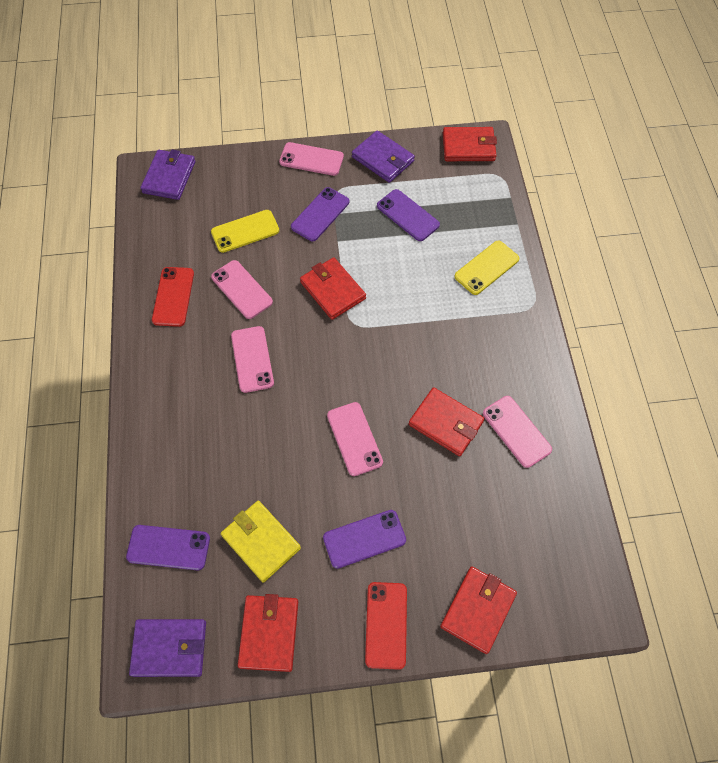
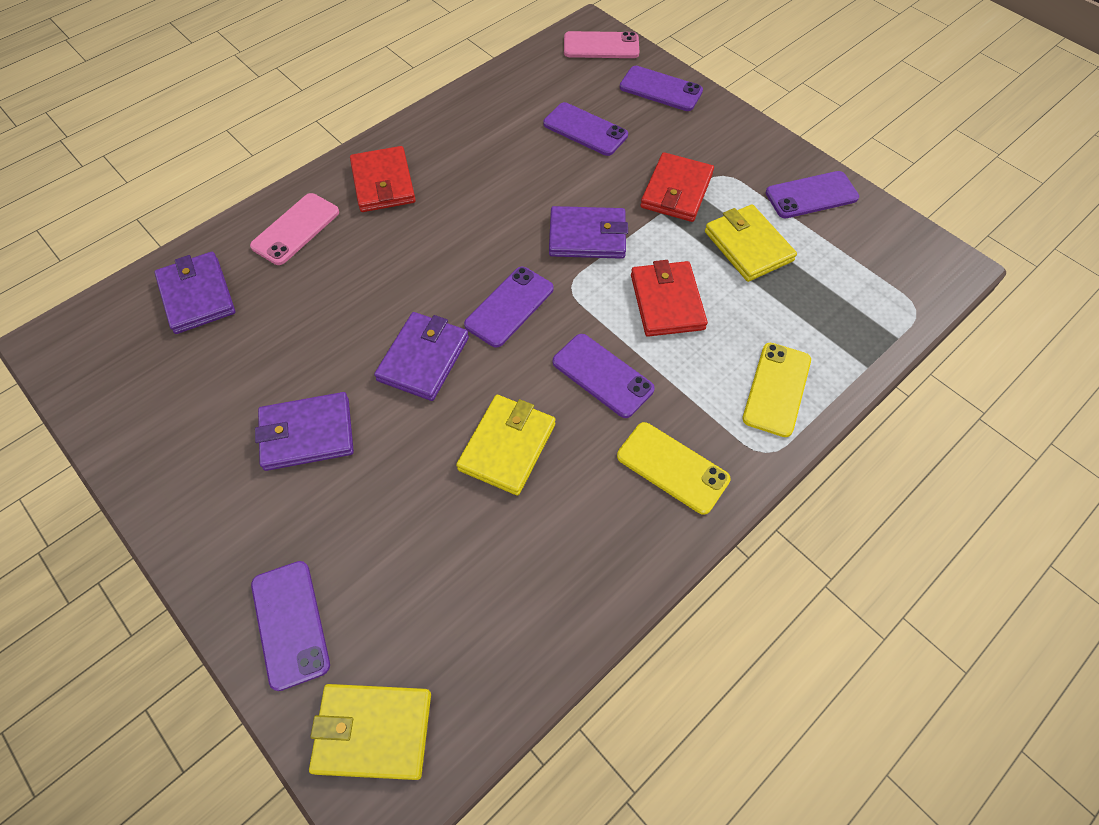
pink phone: 5 -> 2
purple phone: 4 -> 6
purple wallet: 3 -> 4
red phone: 2 -> 0
red wallet: 5 -> 3
yellow wallet: 1 -> 3

